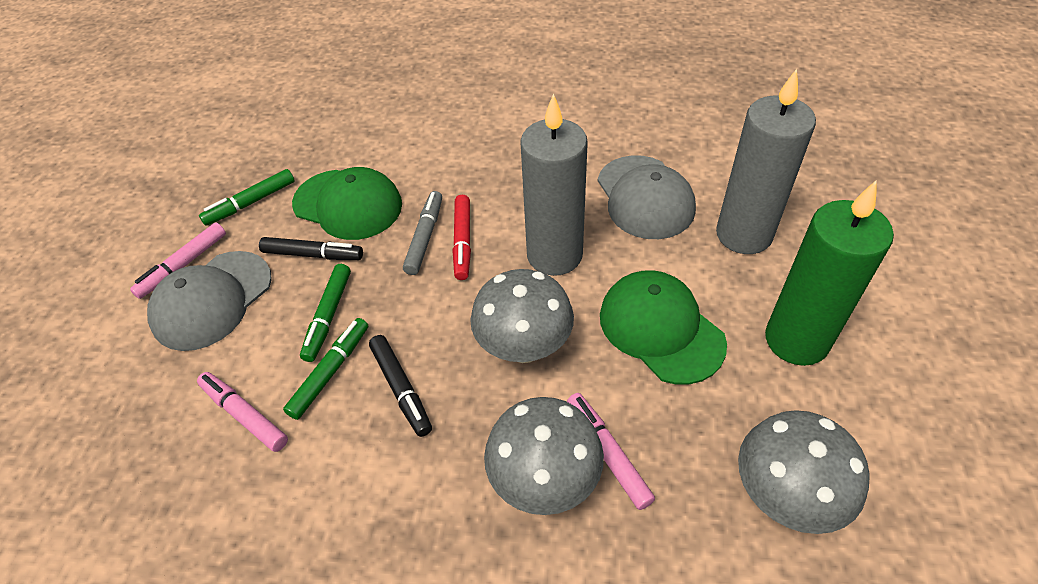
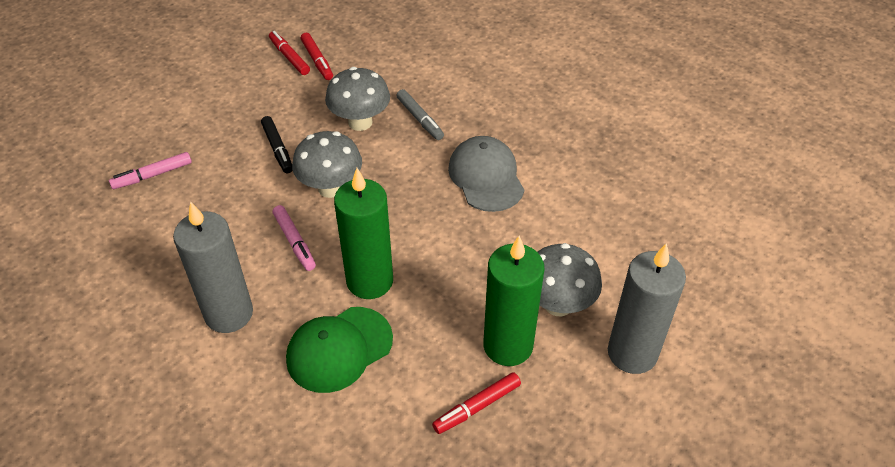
black marker: 2 -> 1
green candle: 1 -> 2
green cap: 2 -> 1
green marker: 3 -> 0
grey cap: 2 -> 1
pink marker: 3 -> 2
red marker: 1 -> 3

